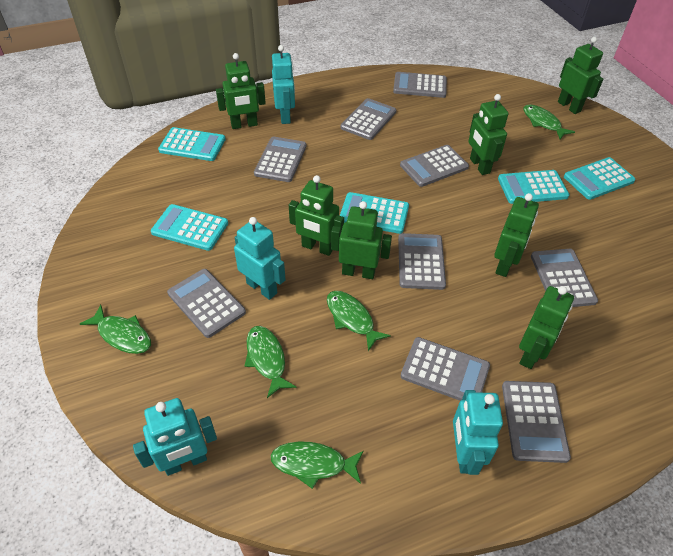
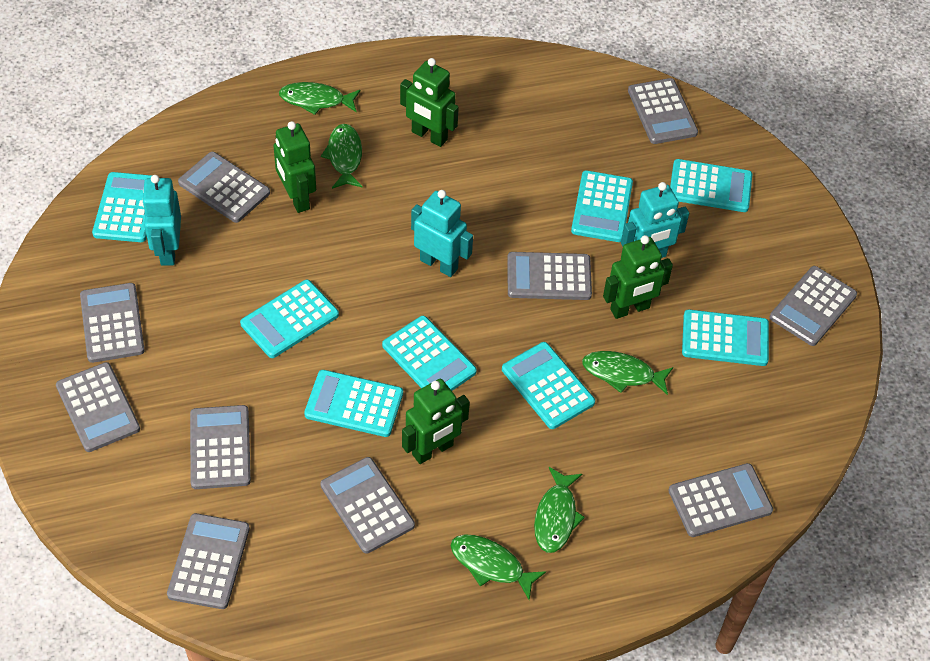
green robot: 7 -> 4
grey calculator: 9 -> 10
turquoise calculator: 5 -> 8
turquoise robot: 4 -> 3

